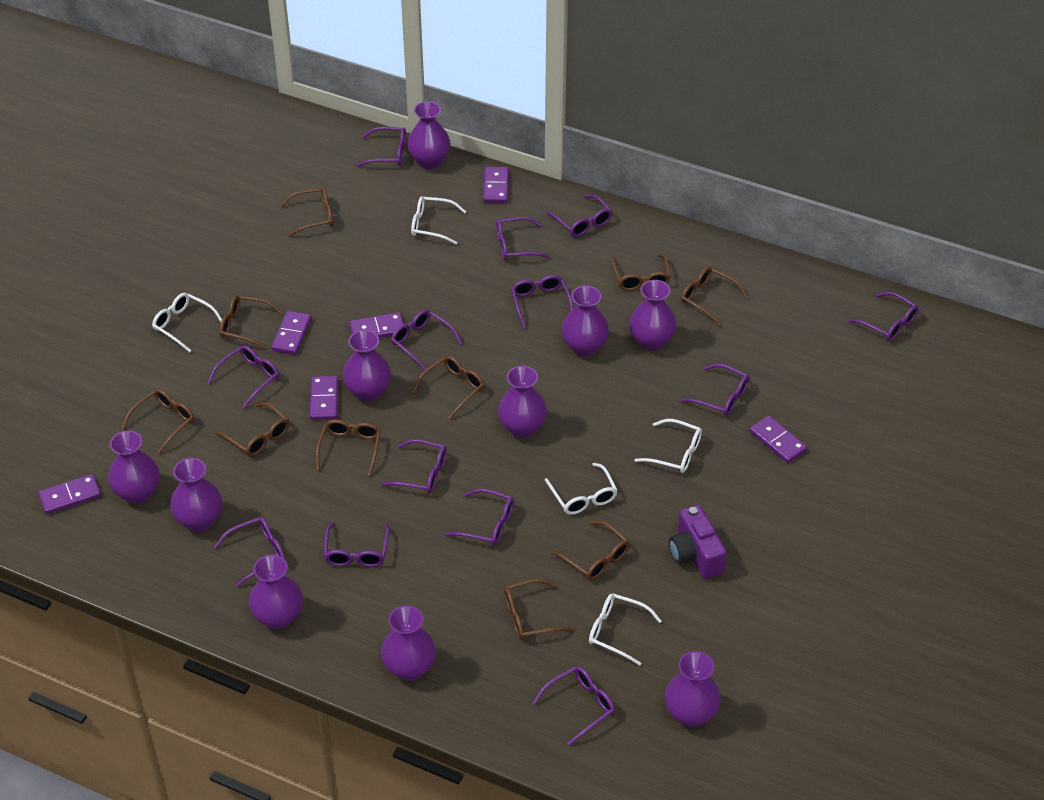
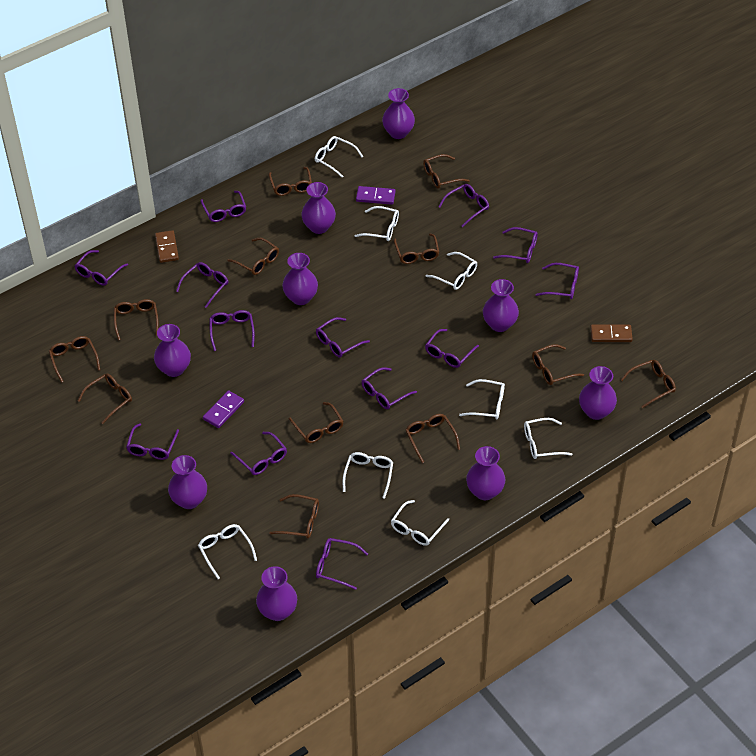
brown domino: 0 -> 2
brown glasses: 10 -> 12
purple camera: 1 -> 0
purple domino: 6 -> 2
purple vase: 10 -> 9
white glasses: 5 -> 8

